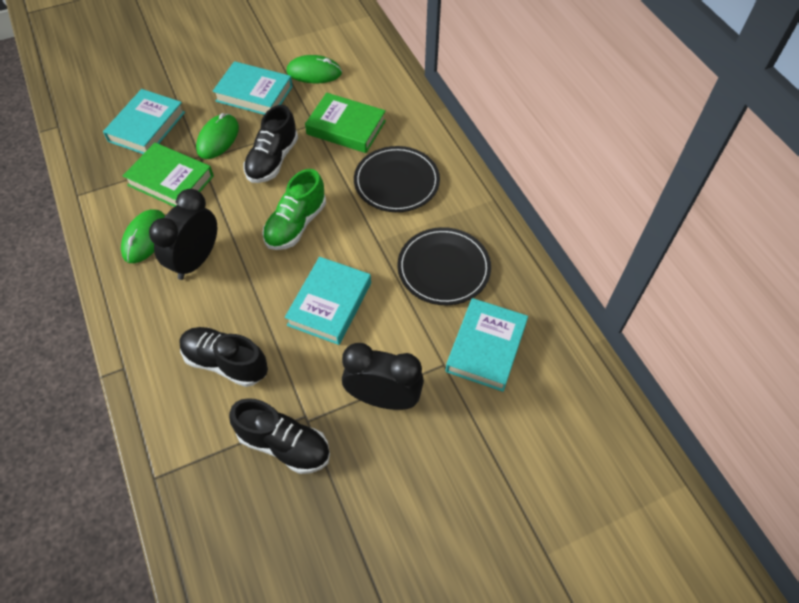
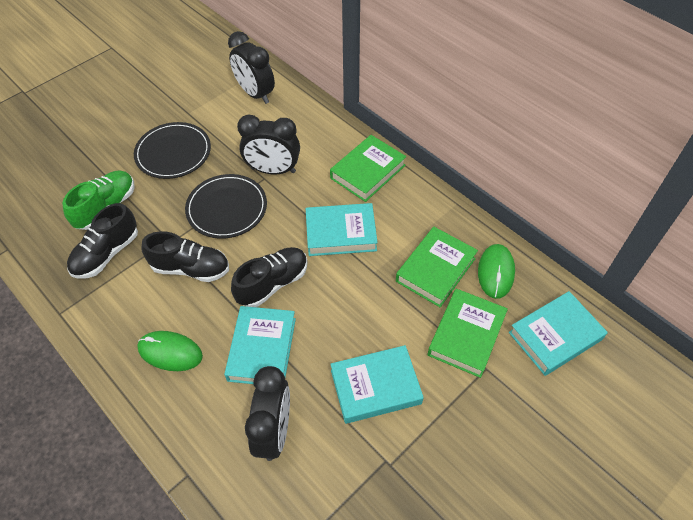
black clock: 2 -> 3
green book: 2 -> 3
green mouse: 3 -> 2

